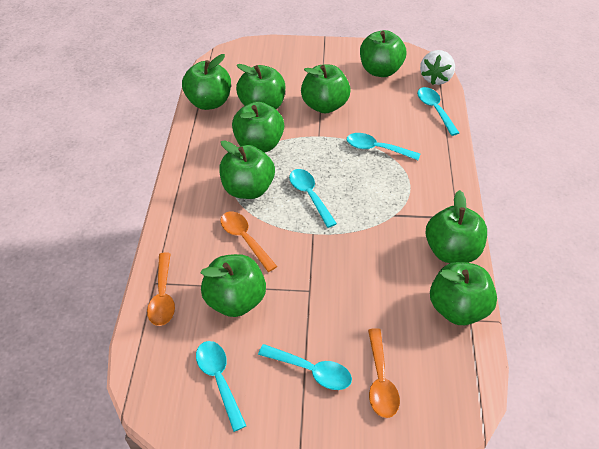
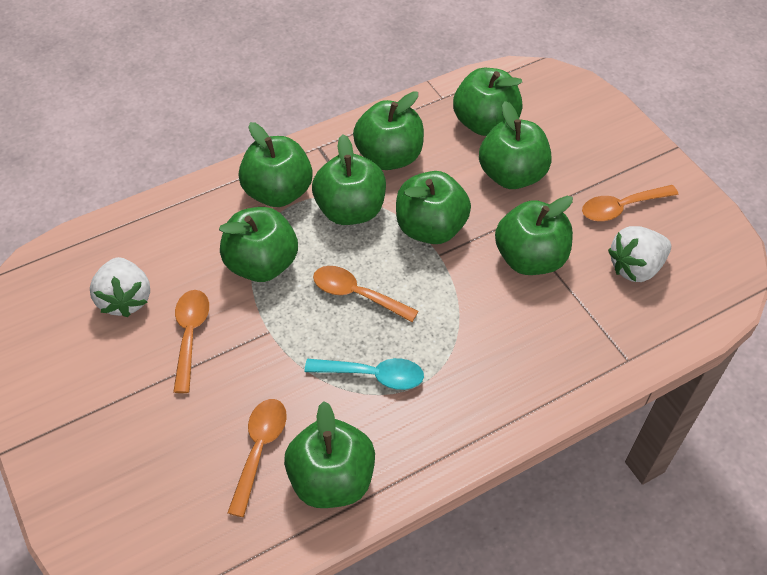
orange spoon: 3 -> 4
turquoise spoon: 5 -> 1
white strawberry: 1 -> 2

